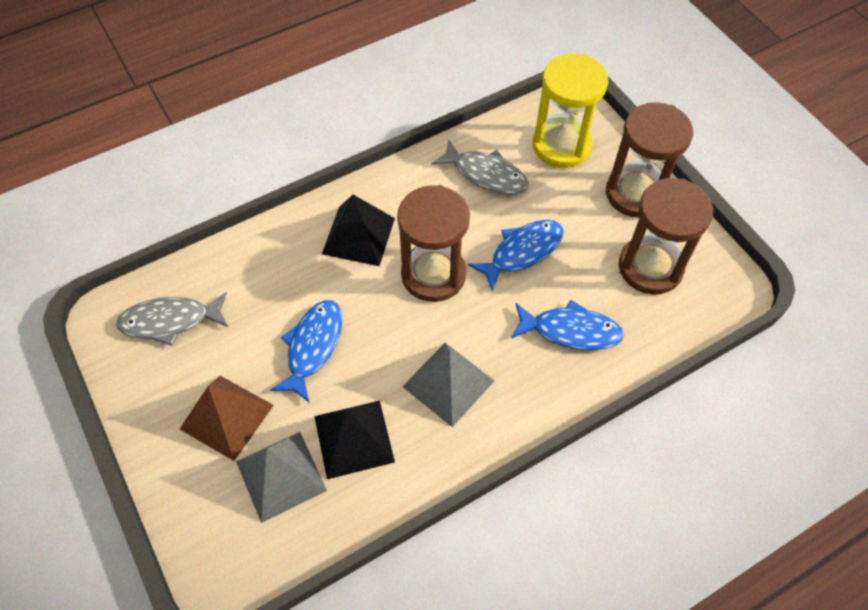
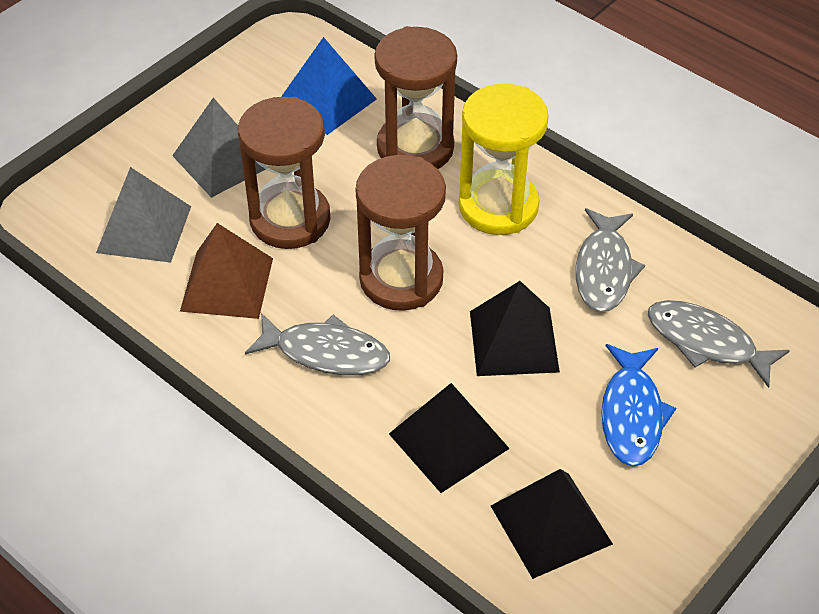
black pyramid: 2 -> 3
blue fish: 3 -> 1
blue pyramid: 0 -> 1
grey fish: 2 -> 3

